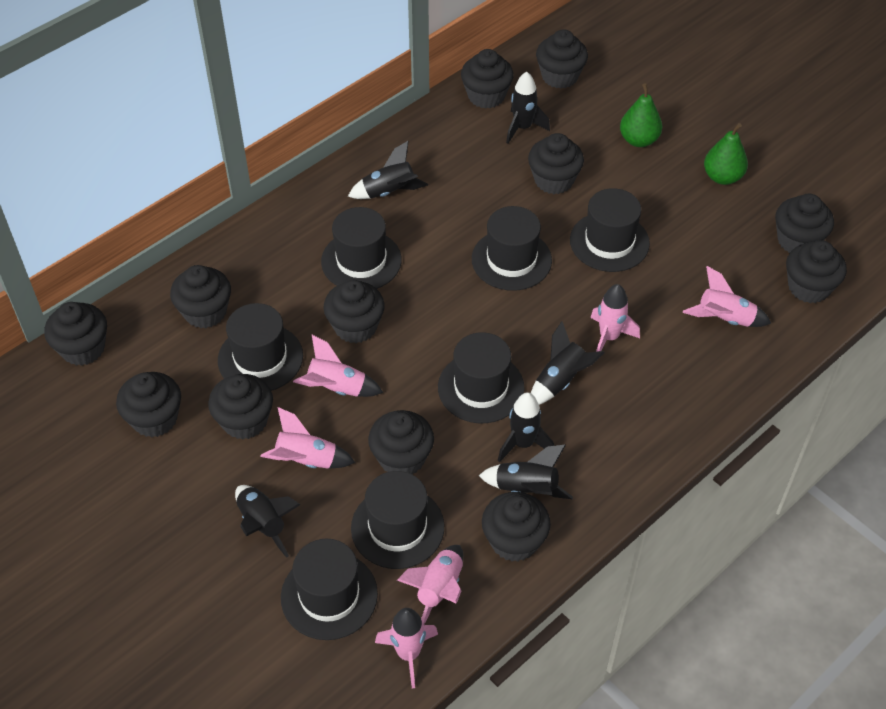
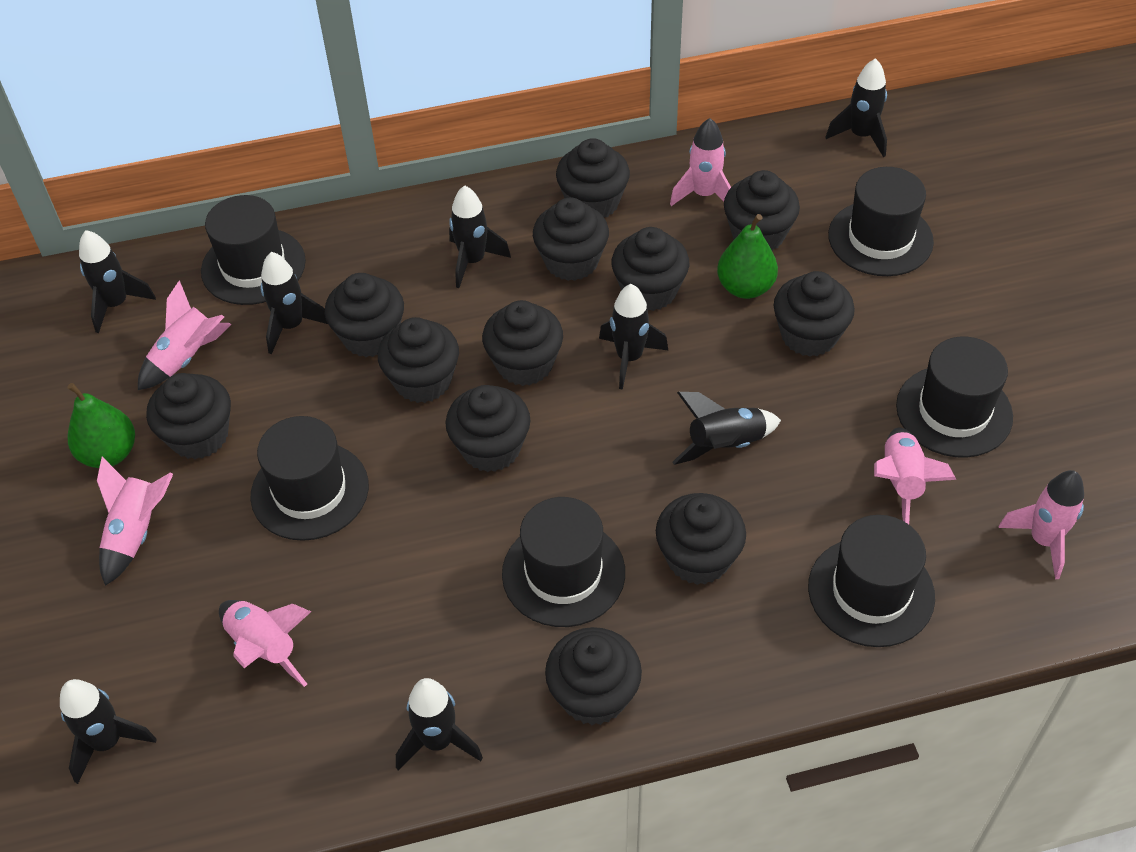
black hat: 7 -> 6
black rocket: 6 -> 8

